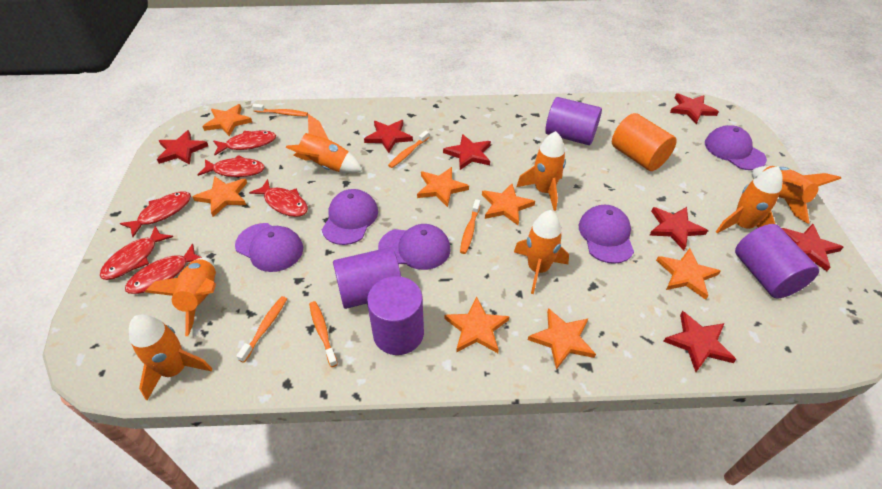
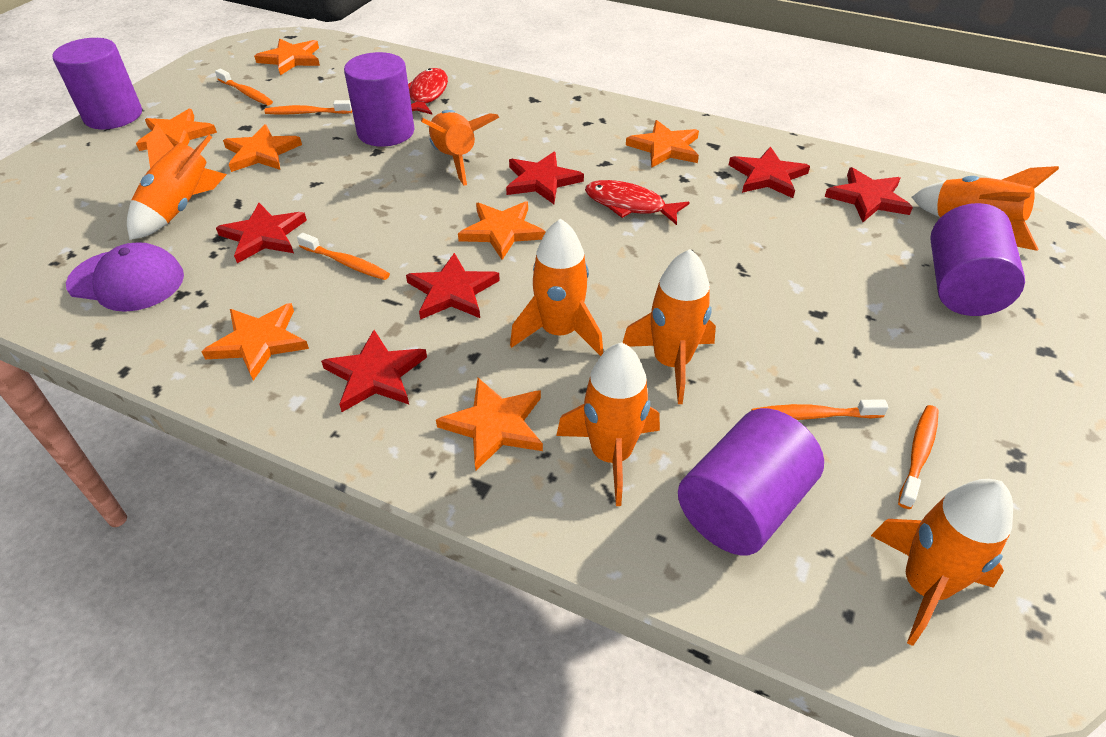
orange cylinder: 1 -> 0
purple cap: 5 -> 1
red fish: 6 -> 2
red star: 7 -> 6

